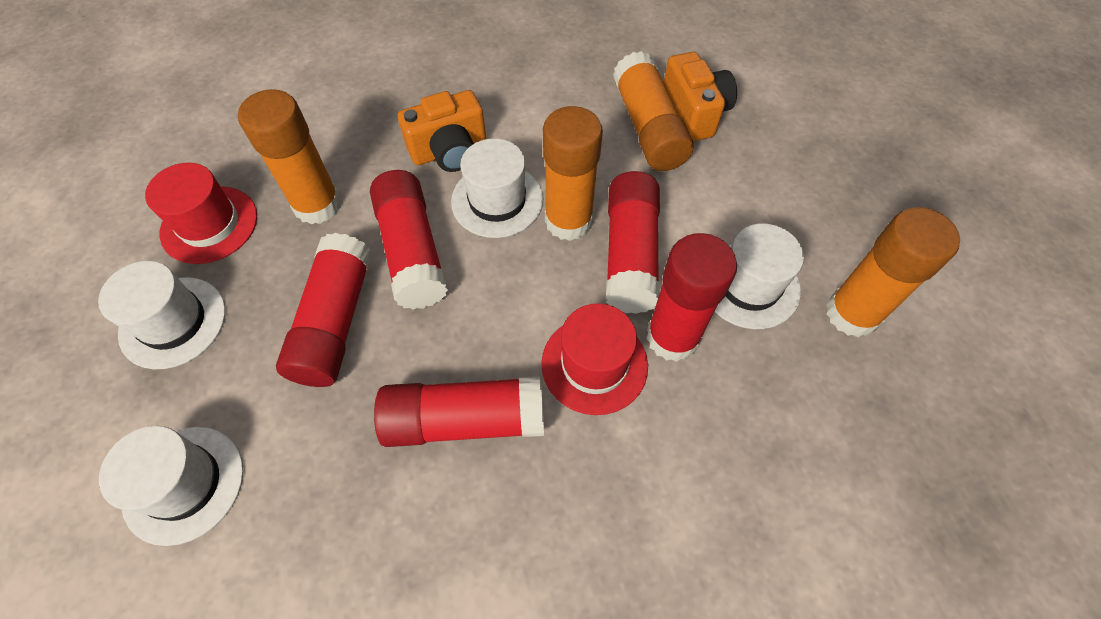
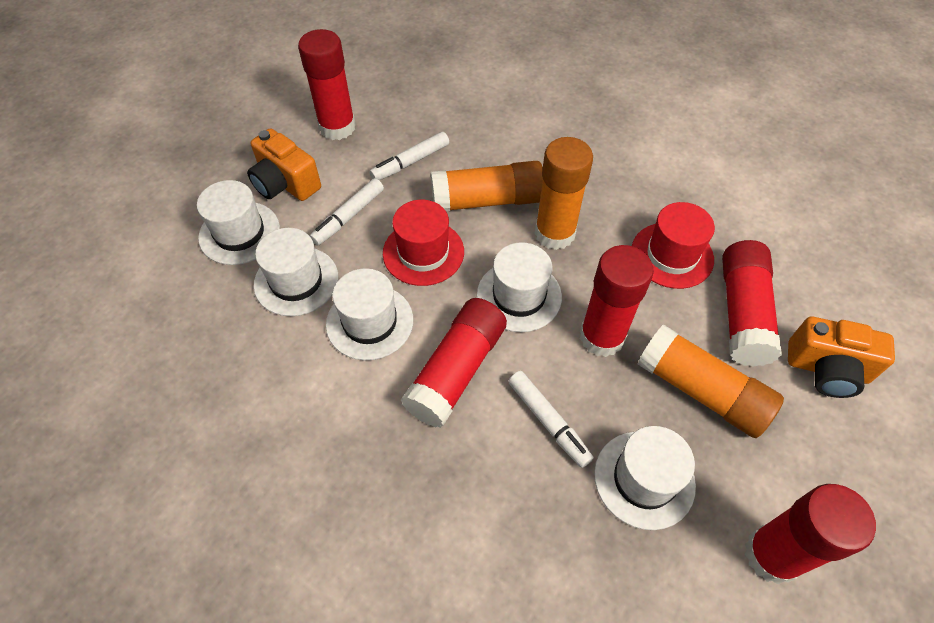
orange glue stick: 4 -> 3
white hat: 4 -> 5
white marker: 0 -> 3

